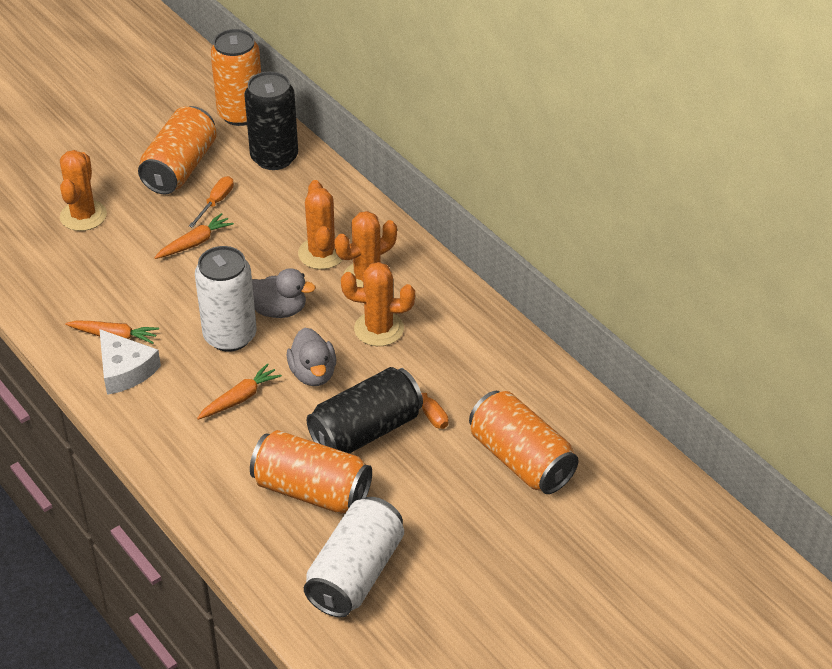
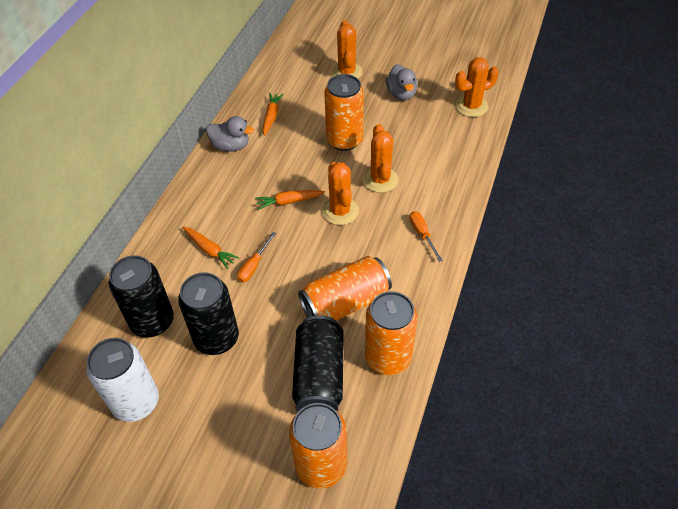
black can: 2 -> 3
white can: 2 -> 1
white cheese: 1 -> 0

